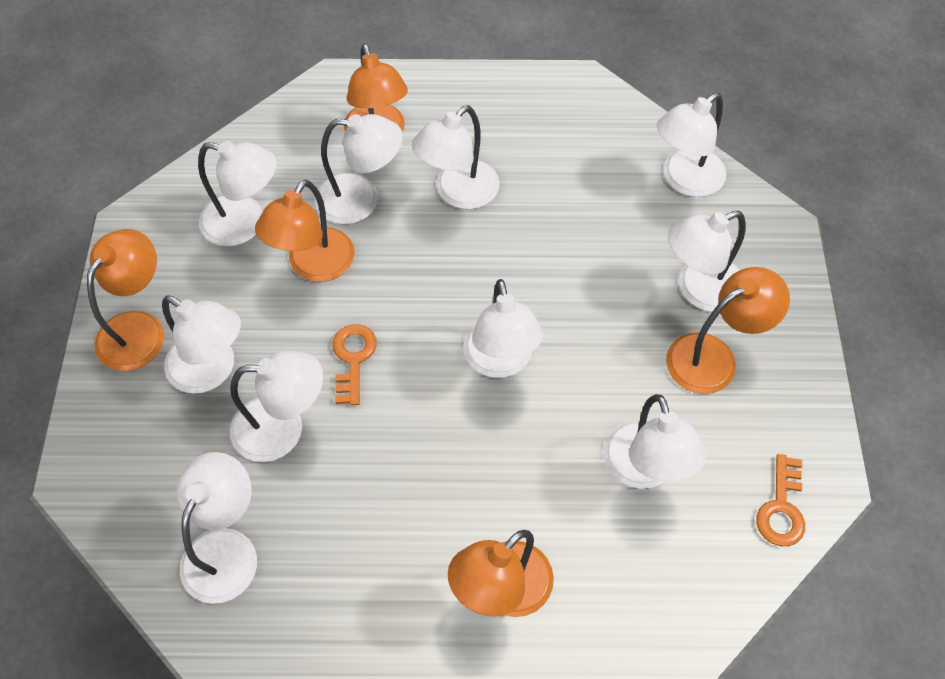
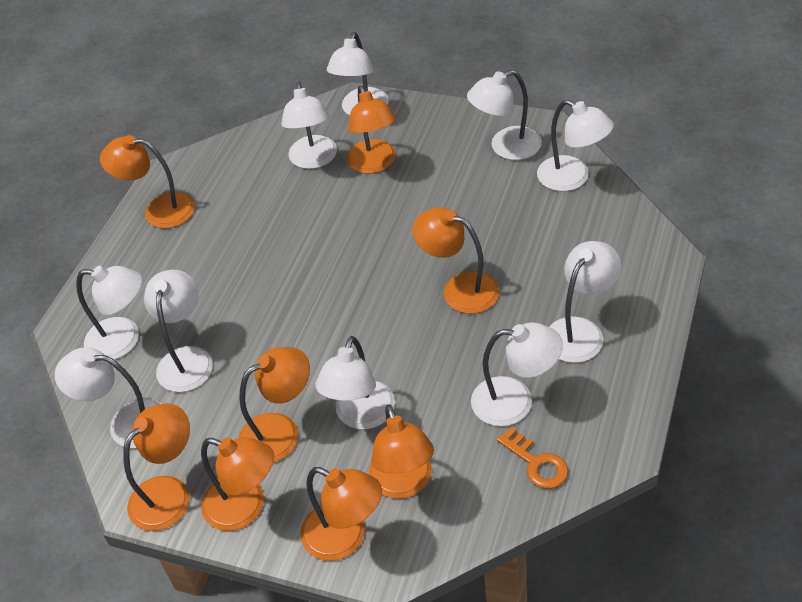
orange key: 2 -> 1
orange lamp: 5 -> 8

